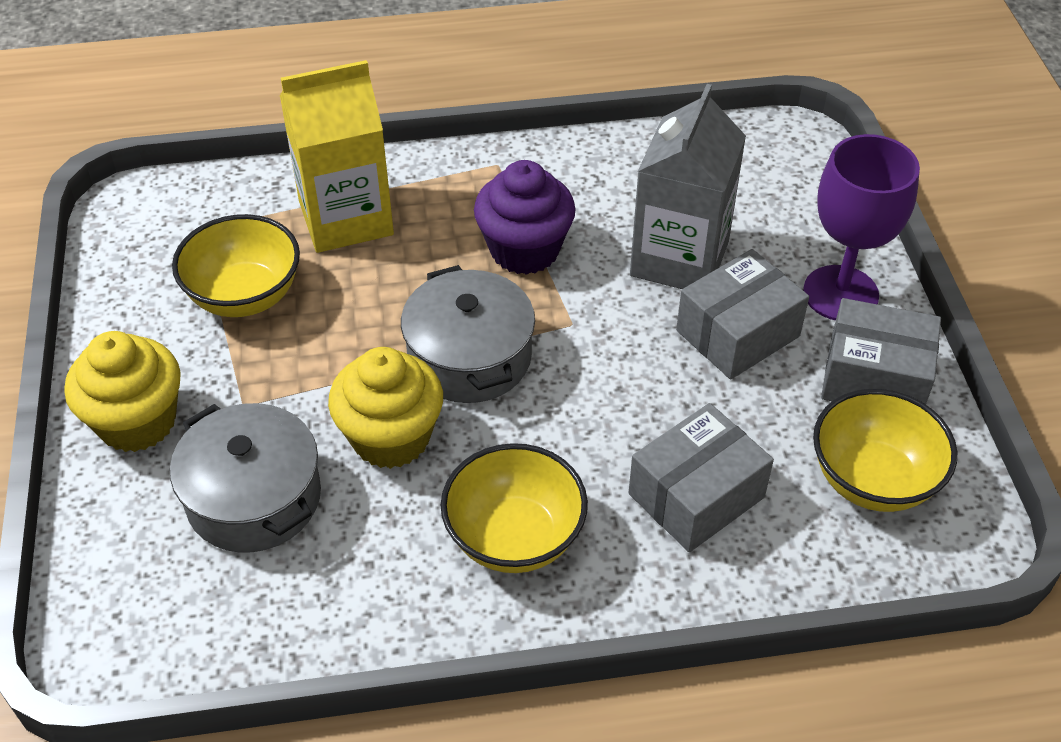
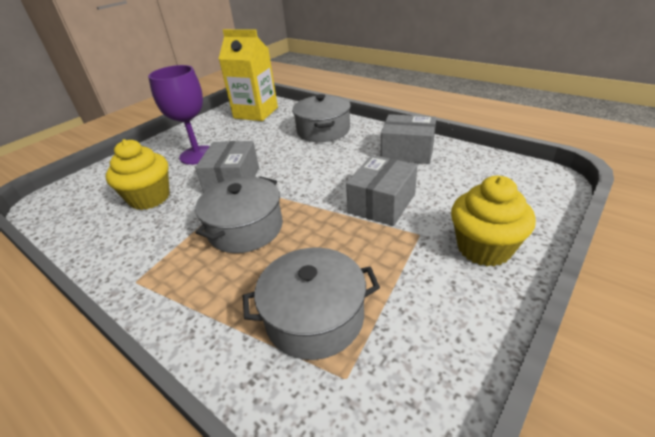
grey carton: 1 -> 0
grey pot: 2 -> 3
purple cupcake: 1 -> 0
yellow bowl: 3 -> 0

